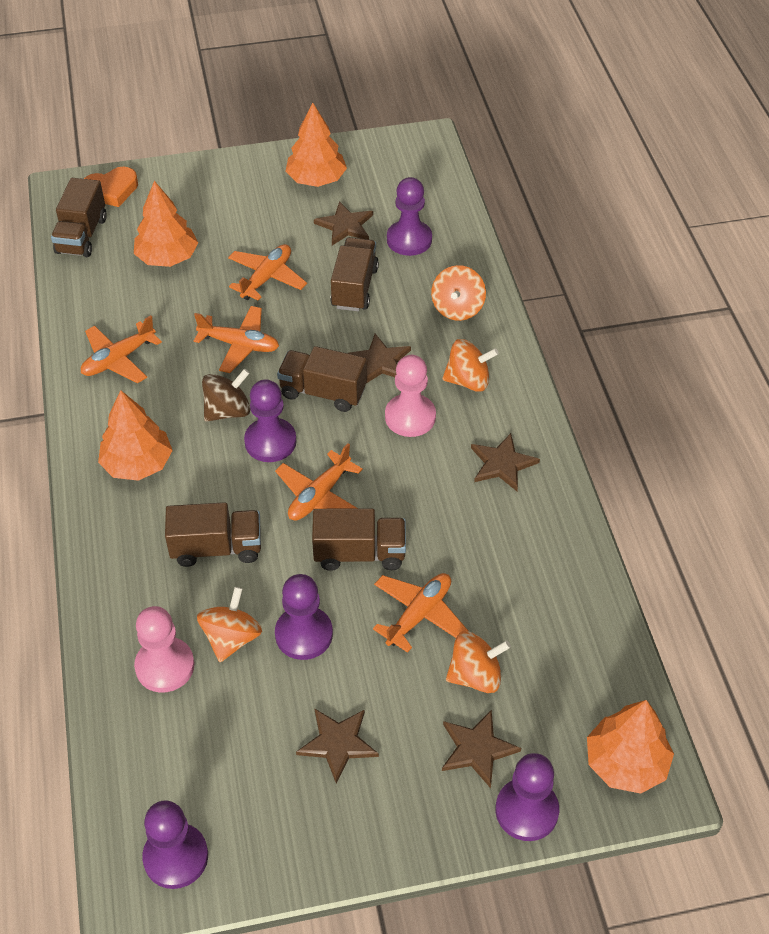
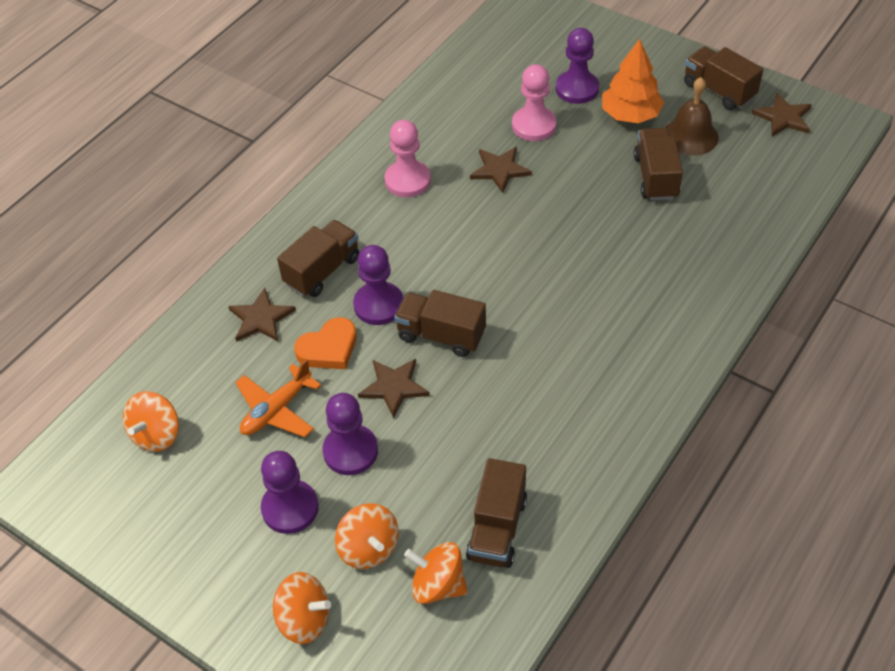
brown bell: 0 -> 1
brown spinning top: 1 -> 0
brown star: 5 -> 4
orange plane: 5 -> 1
orange tree: 4 -> 1
purple pawn: 5 -> 4

